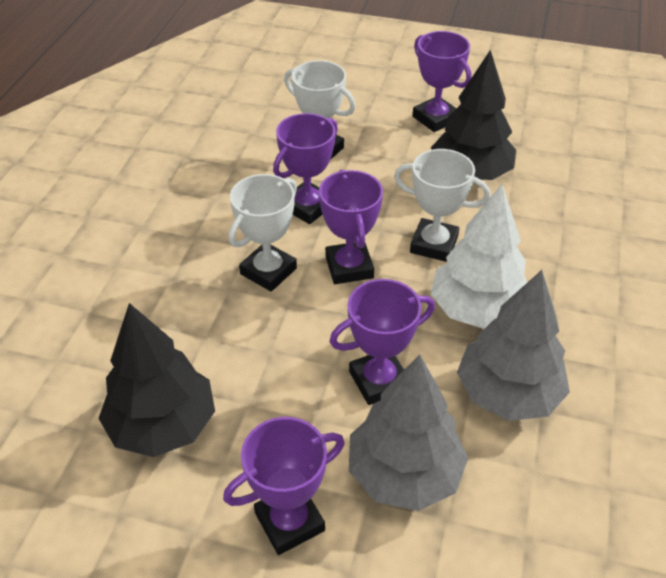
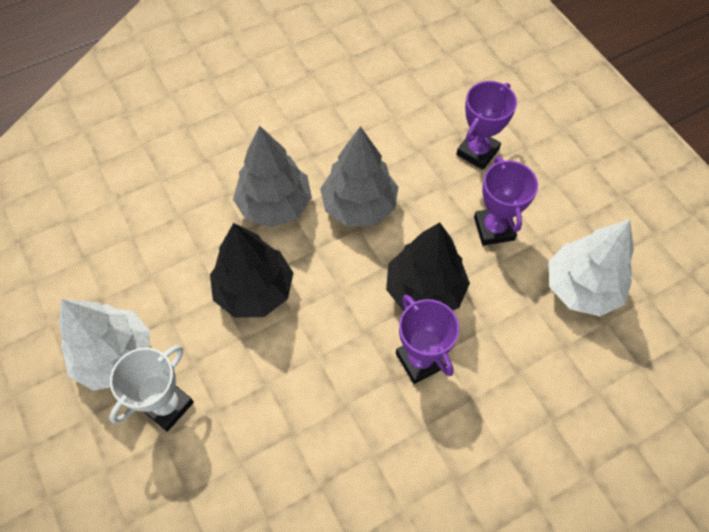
purple trophy: 5 -> 3
white tree: 1 -> 2
white trophy: 3 -> 1

